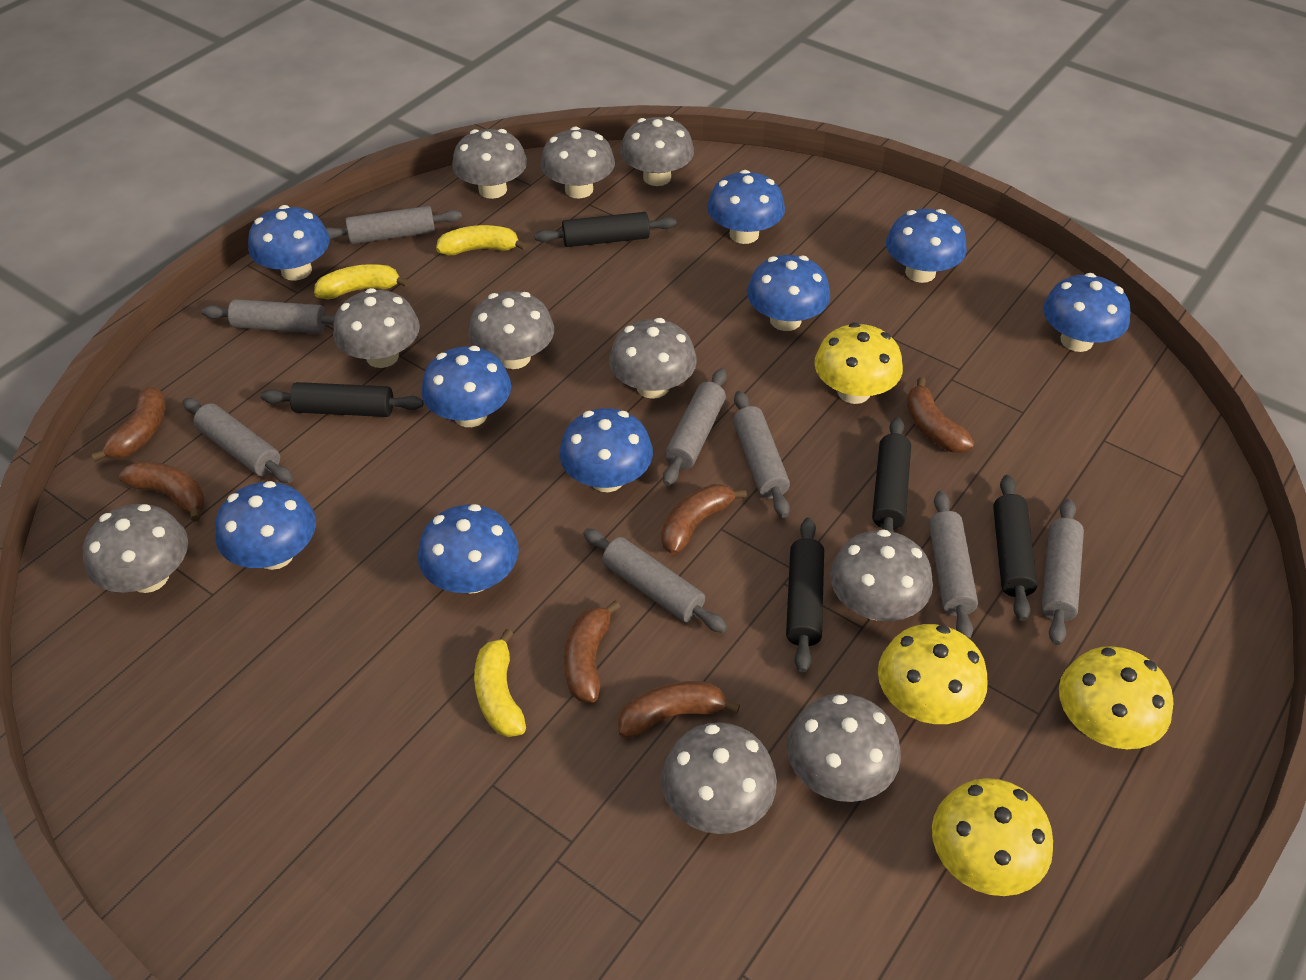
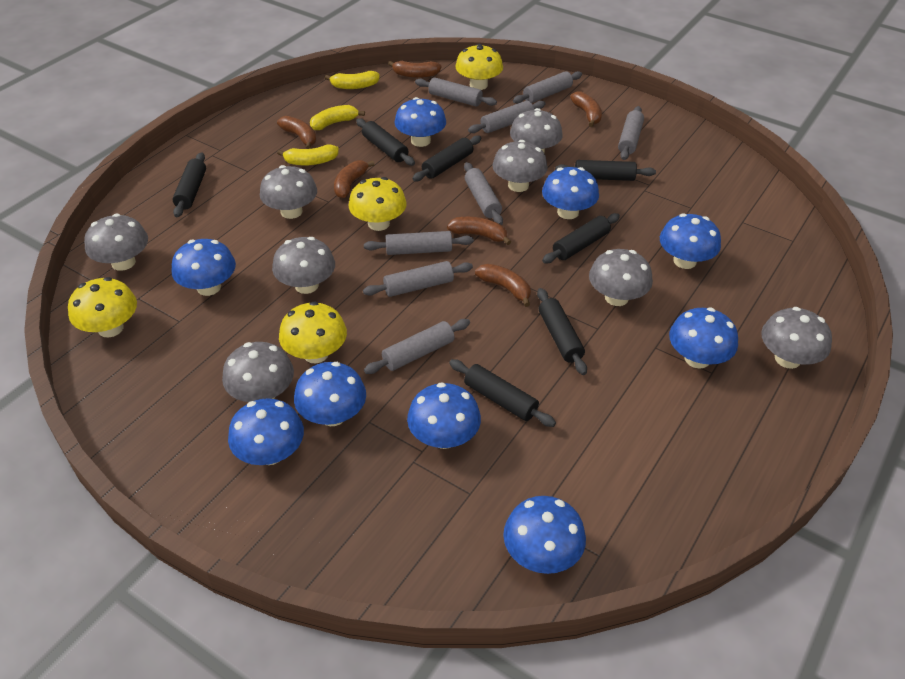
black rolling pin: 5 -> 7
grey mushroom: 10 -> 8

